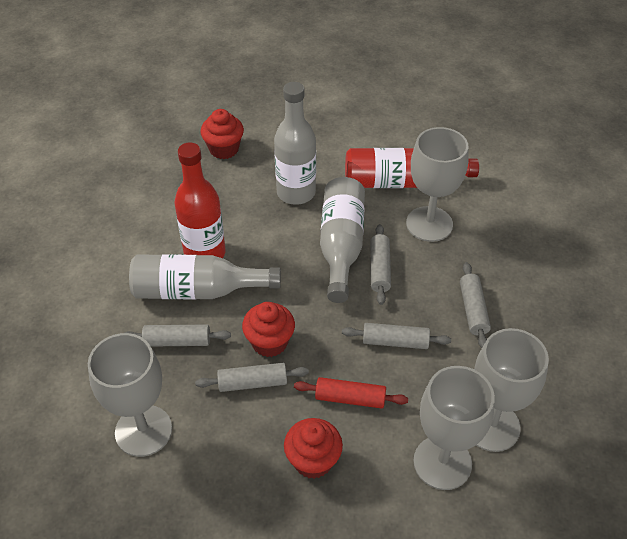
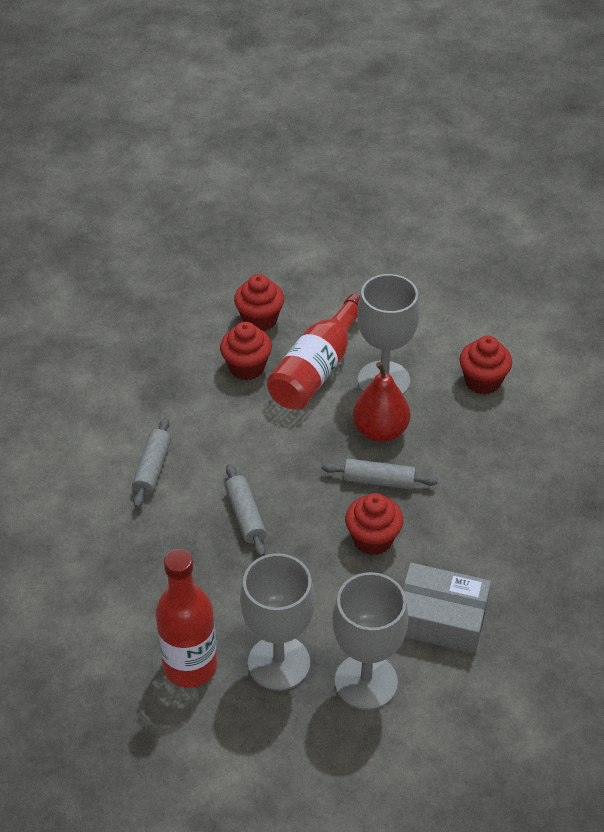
grey bottle: 3 -> 0
grey box: 0 -> 1
grey goblet: 4 -> 3
grey rolling pin: 5 -> 3
red cupcake: 3 -> 4
red pear: 0 -> 1
red rolling pin: 1 -> 0

